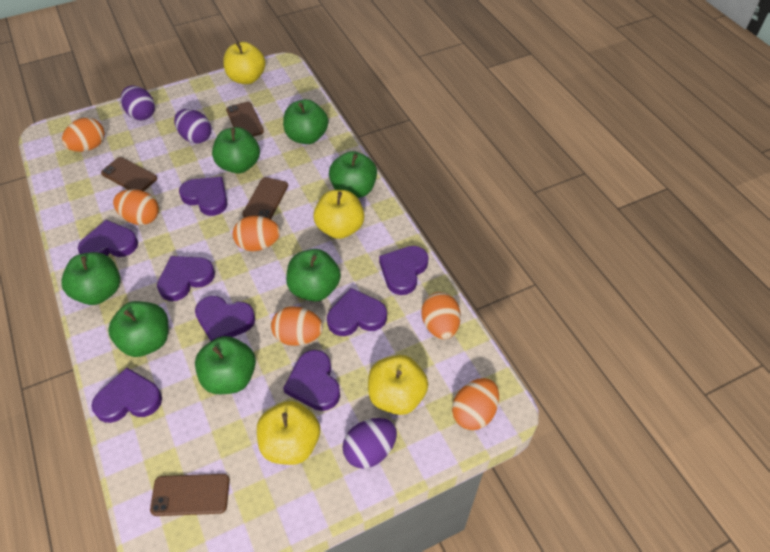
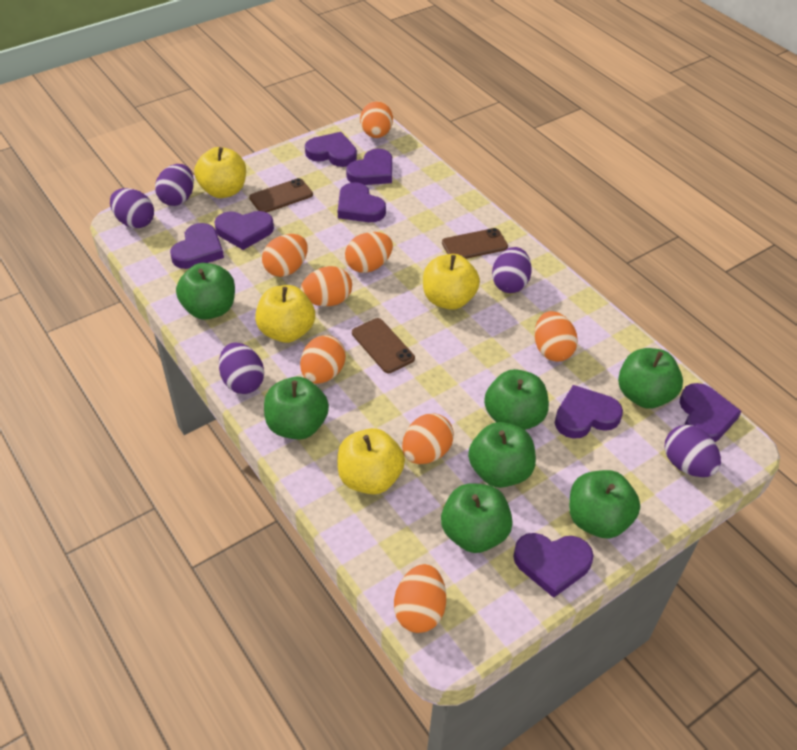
brown phone: 4 -> 3
orange egg: 6 -> 8
purple egg: 3 -> 5

